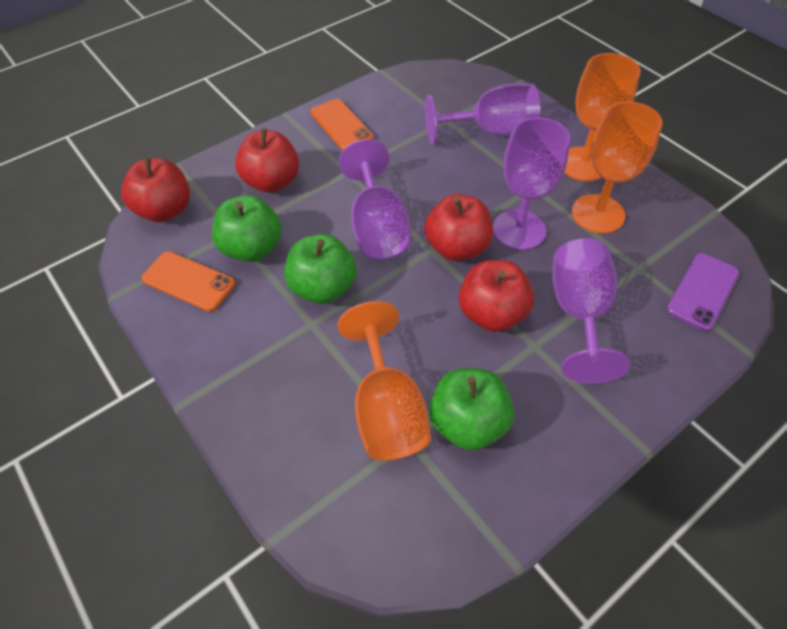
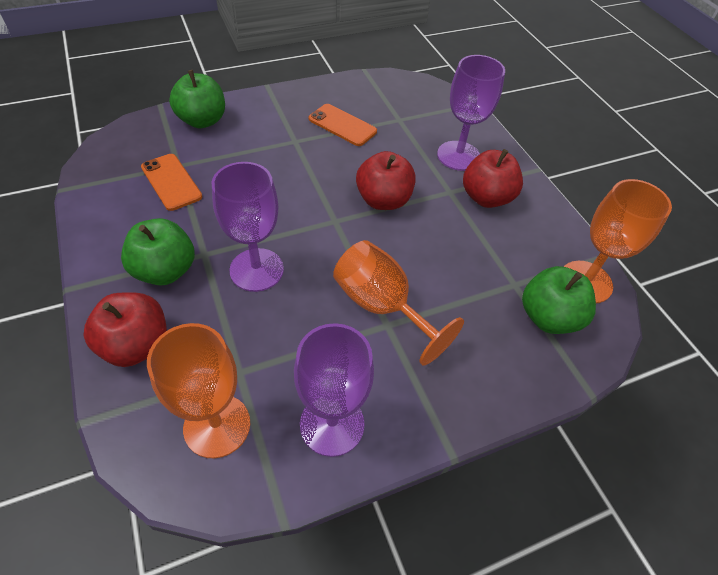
purple goblet: 4 -> 3
purple phone: 1 -> 0
red apple: 4 -> 3

